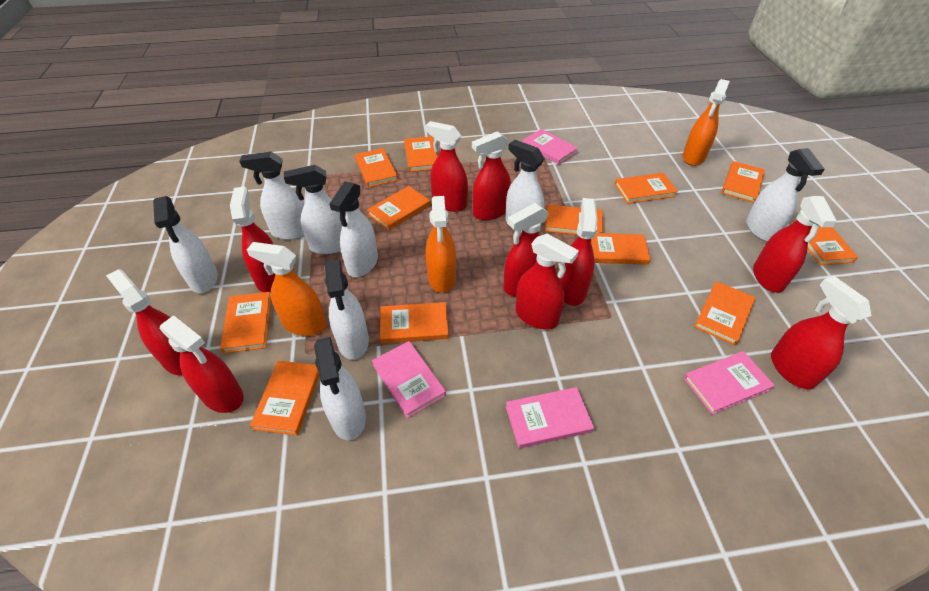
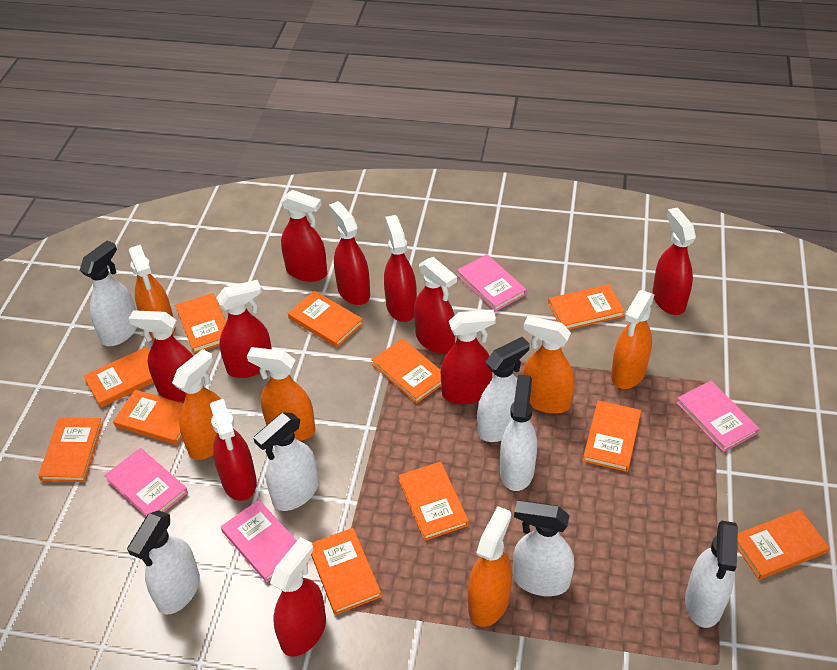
orange book: 12 -> 11
orange spray bottle: 3 -> 6
white spray bottle: 8 -> 7

